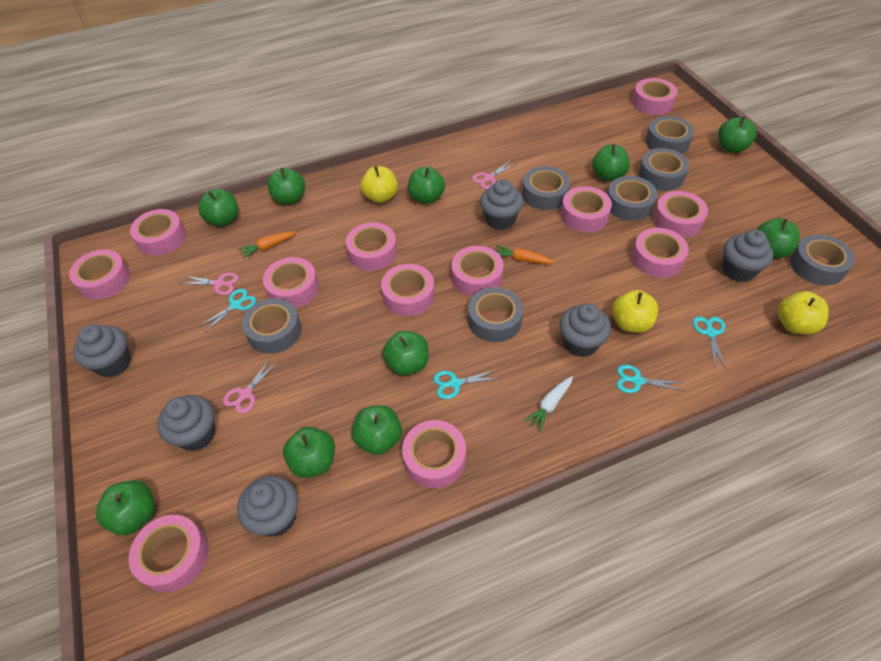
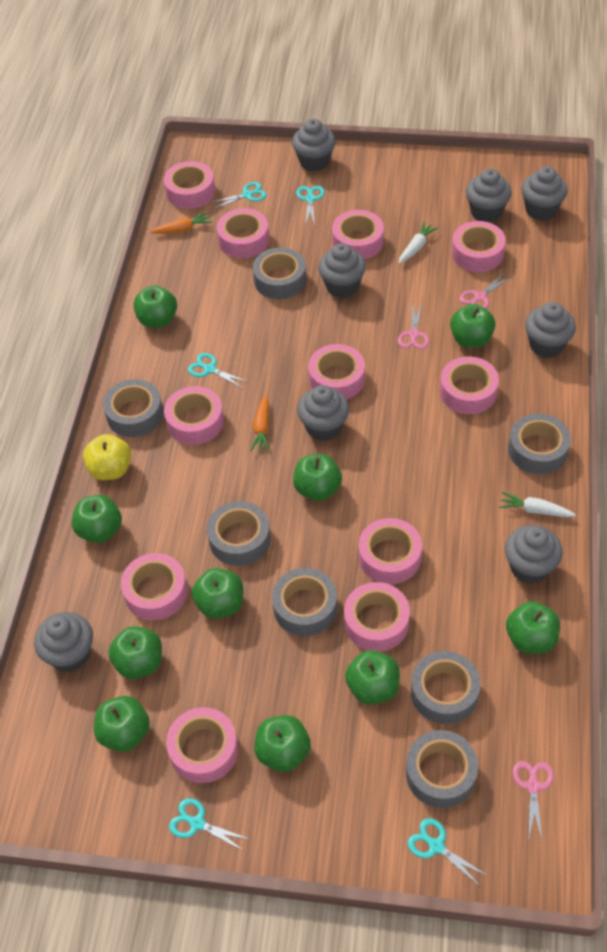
grey cupcake: 6 -> 8
pink tape: 12 -> 11
turquoise scissors: 4 -> 5
white carrot: 1 -> 2
yellow apple: 3 -> 1

